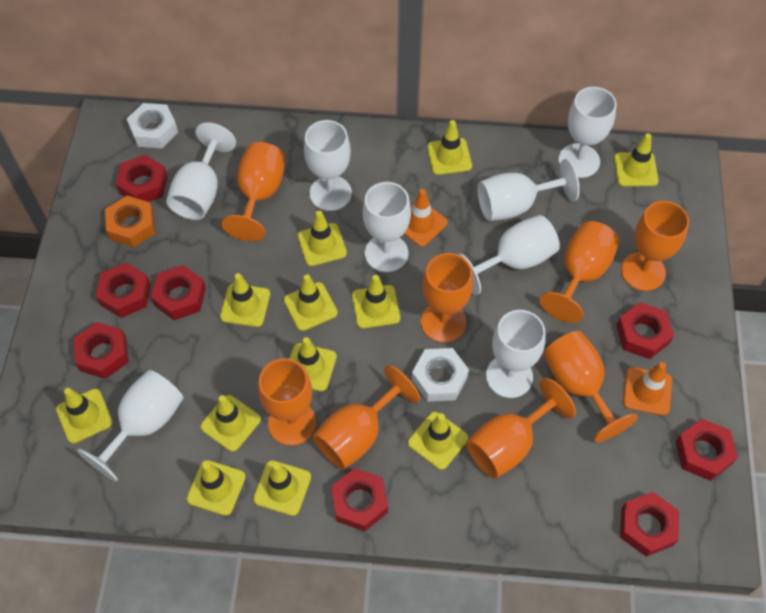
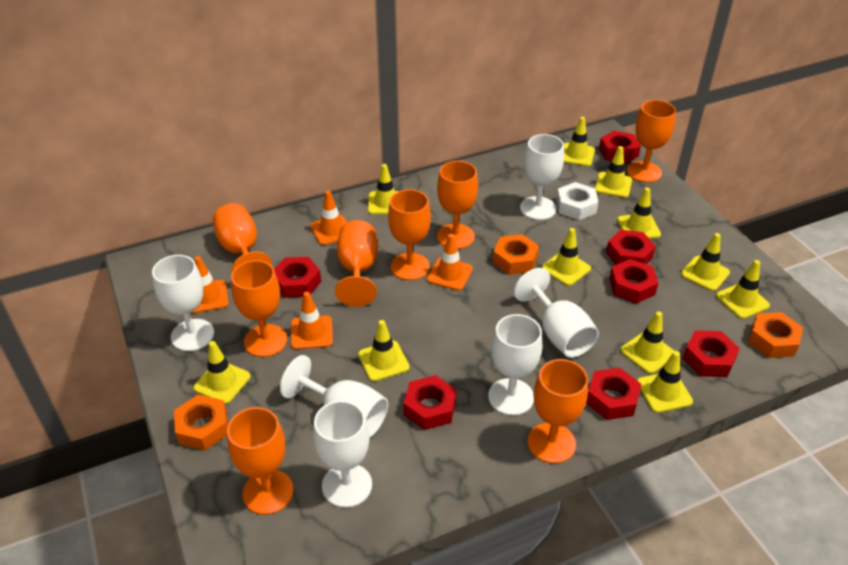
orange nut: 1 -> 3
orange traffic cone: 2 -> 4
red nut: 8 -> 7
white goblet: 8 -> 6
white nut: 2 -> 1
yellow traffic cone: 12 -> 11

